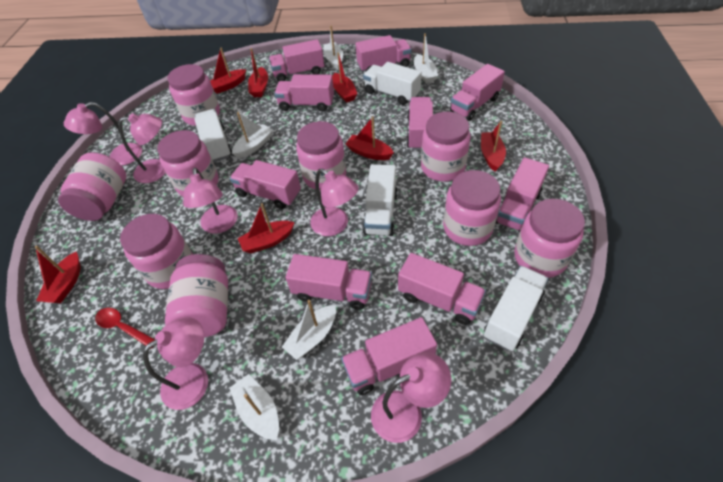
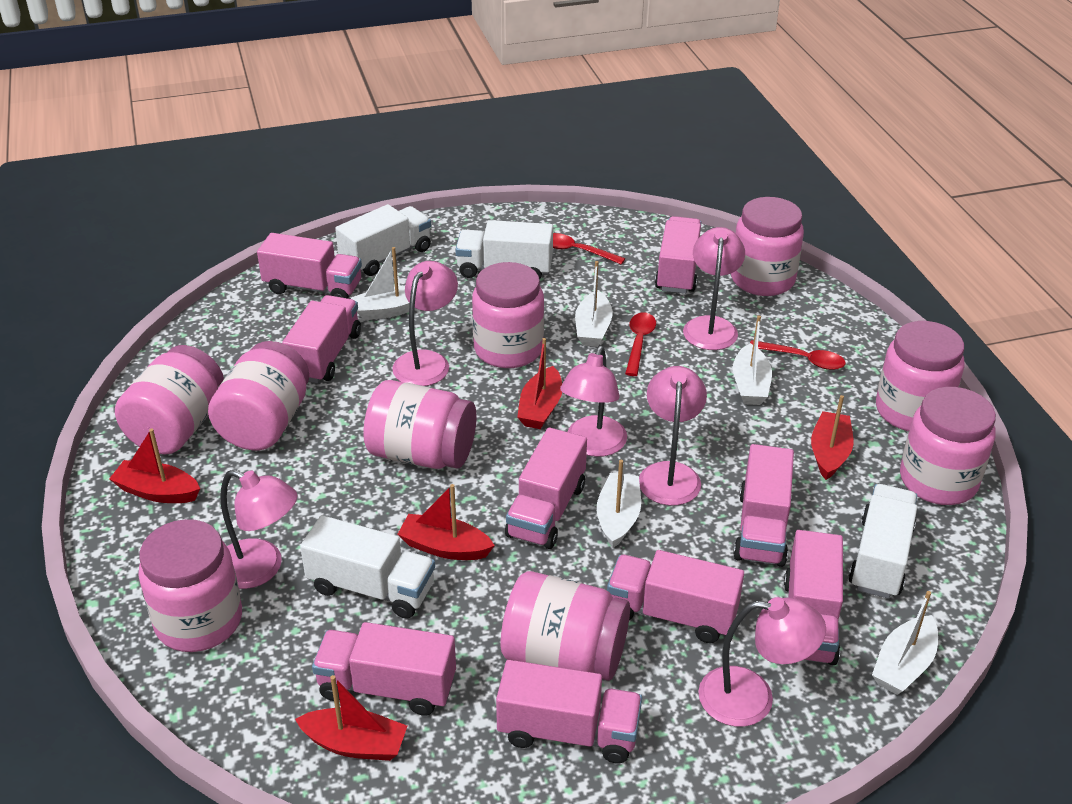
pink truck: 10 -> 9
red boat: 7 -> 5
red spoon: 1 -> 3

